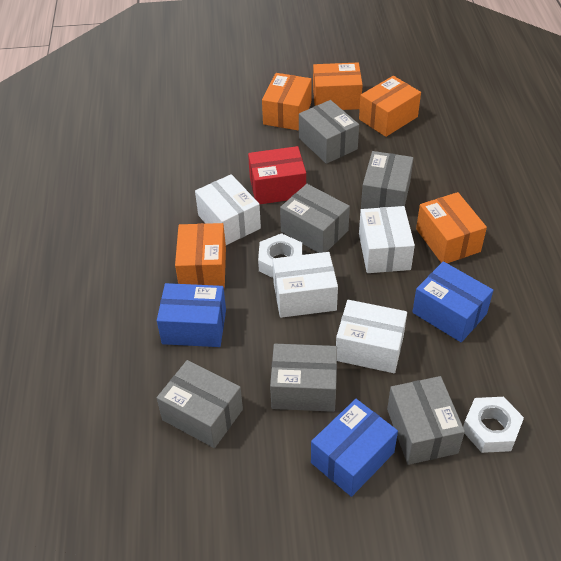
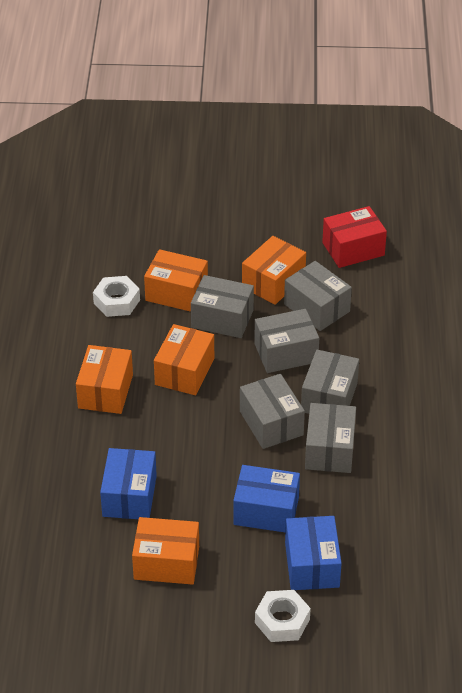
white box: 4 -> 0

